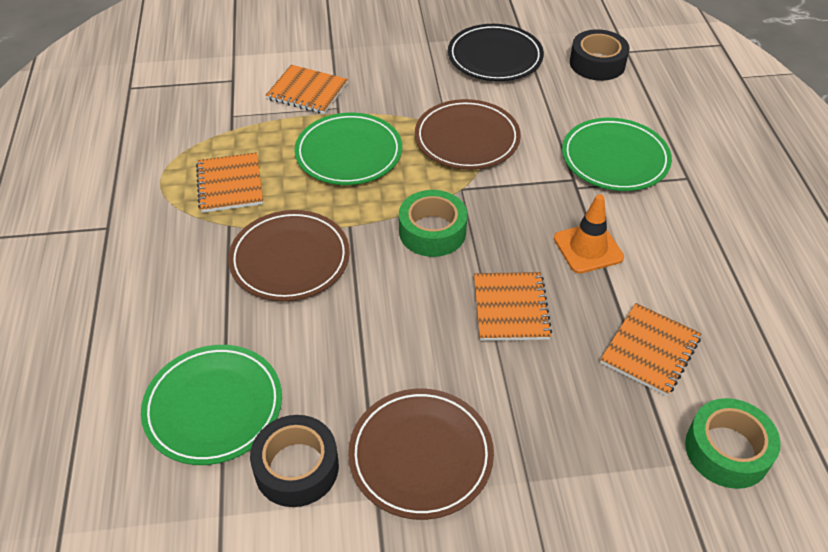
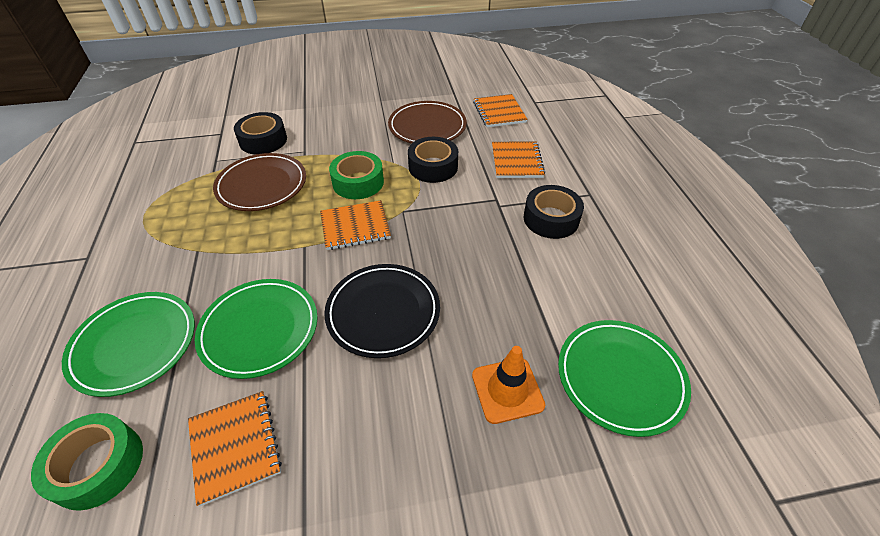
black tape: 2 -> 3
brown plate: 3 -> 2

